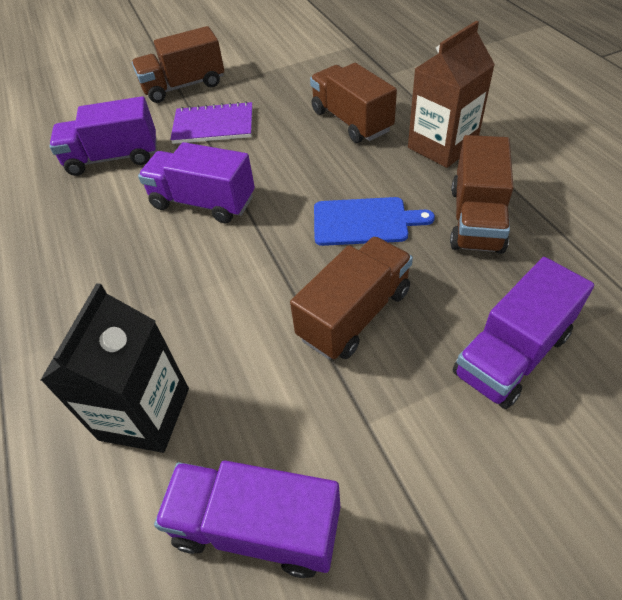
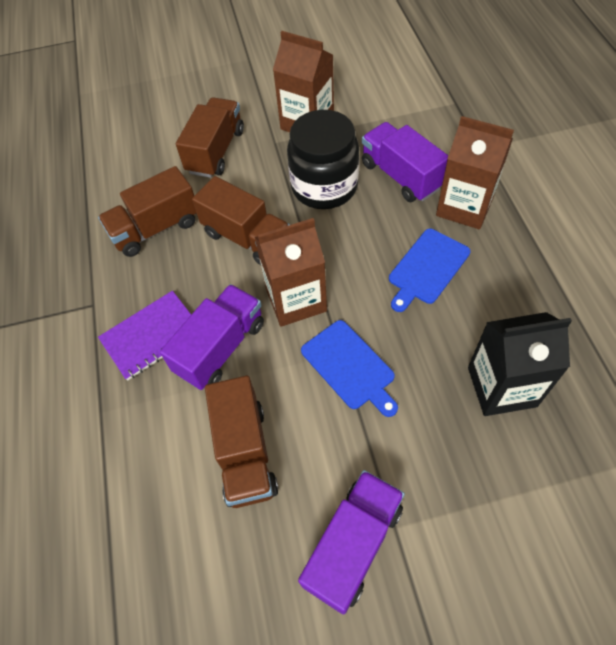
black jar: 0 -> 1
blue cutting board: 1 -> 2
brown carton: 1 -> 3
purple truck: 4 -> 3

